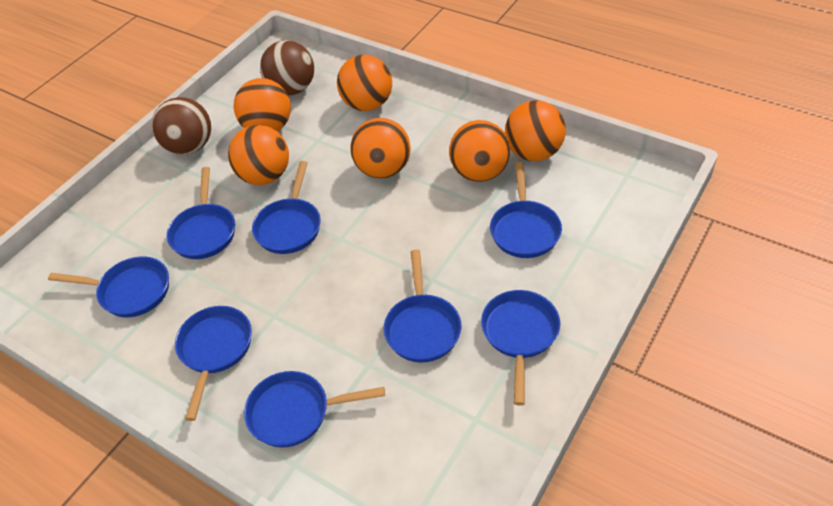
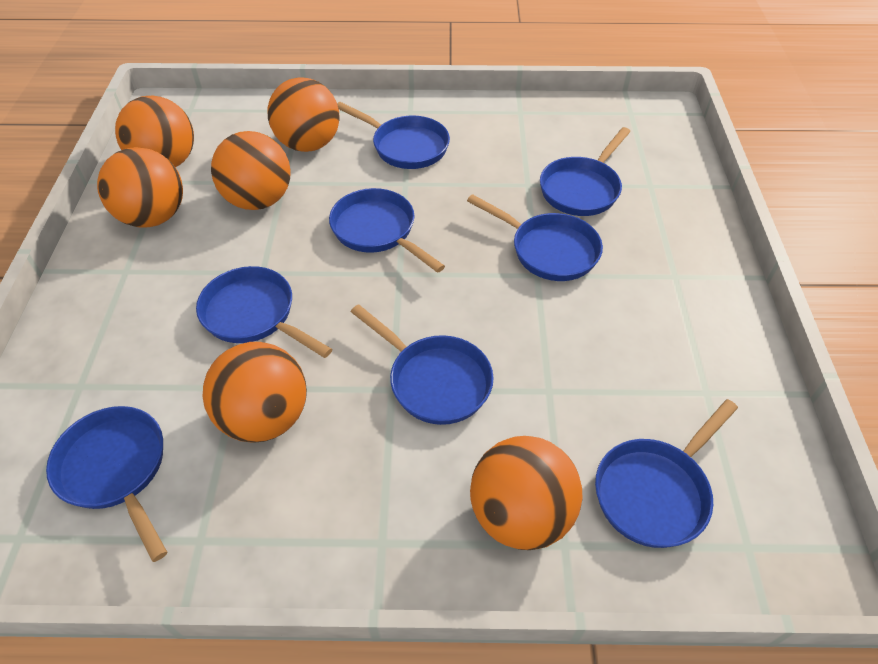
brown ball: 2 -> 0

